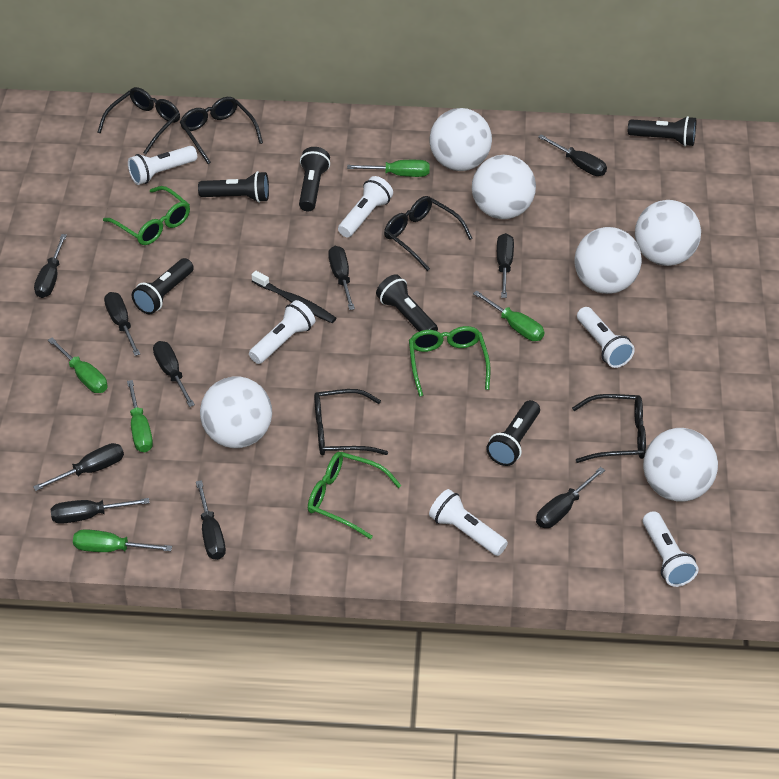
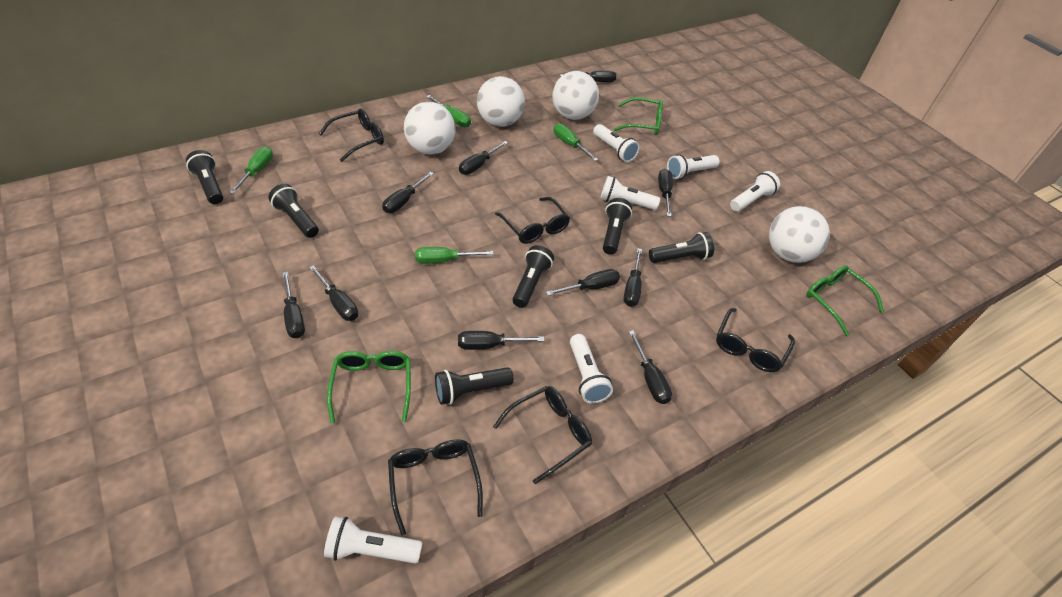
black toothbrush: 1 -> 0
green screwdriver: 5 -> 4
white ball: 6 -> 4

